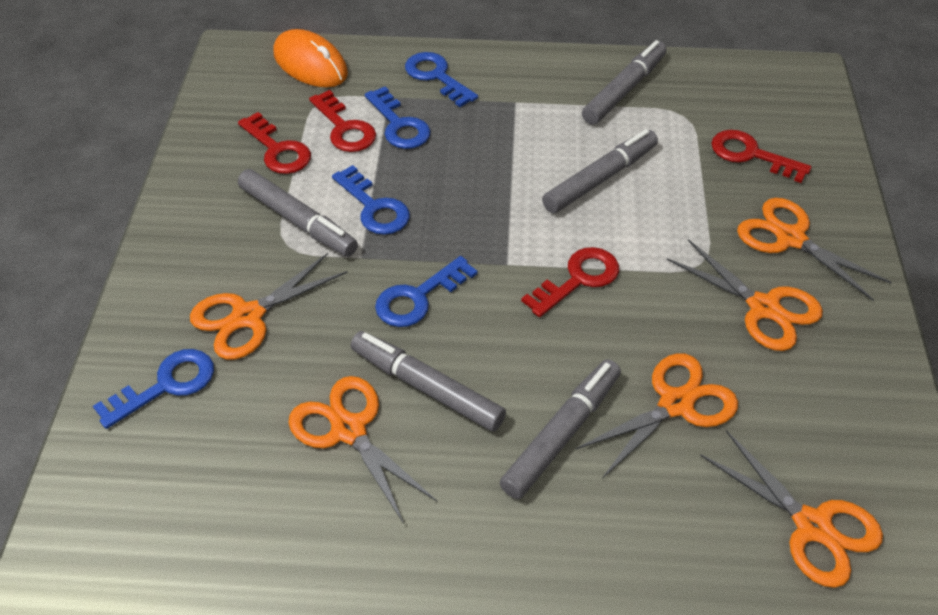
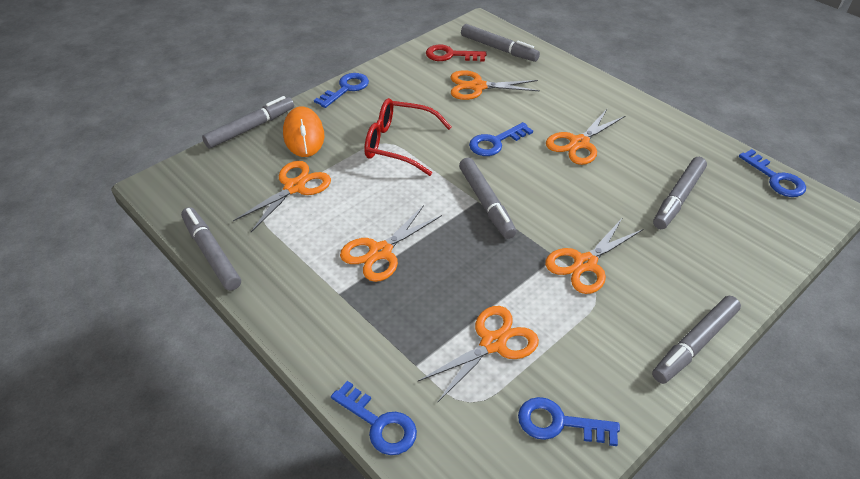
grey marker: 5 -> 6
red glasses: 0 -> 1
red key: 4 -> 1

